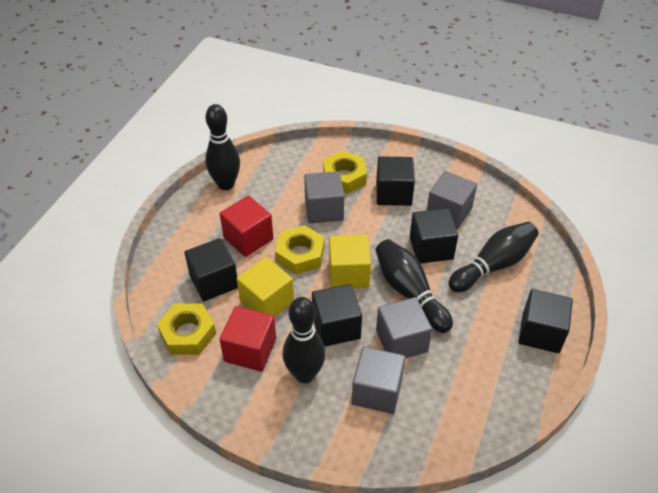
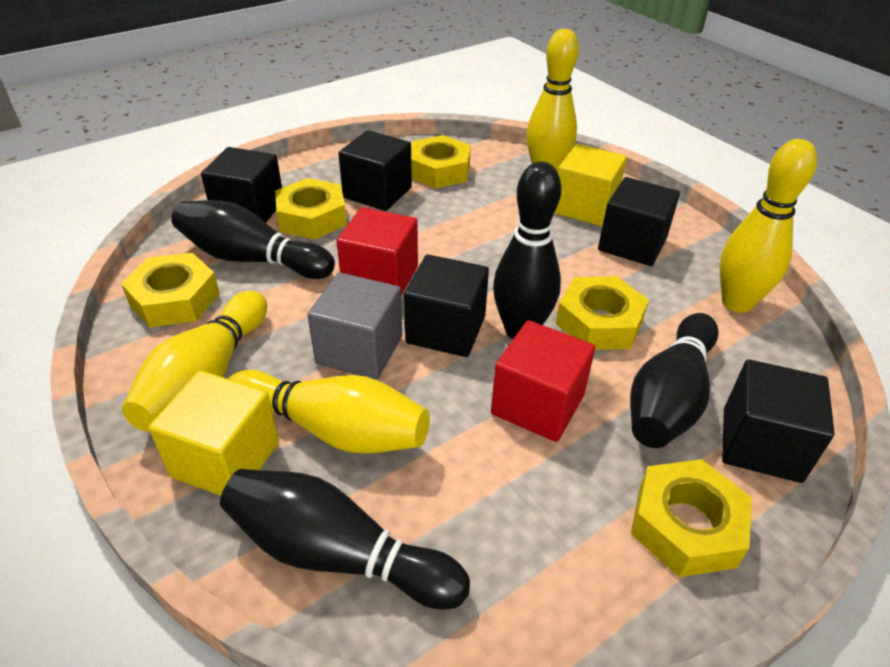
grey cube: 4 -> 1
yellow bowling pin: 0 -> 4
yellow nut: 3 -> 5

